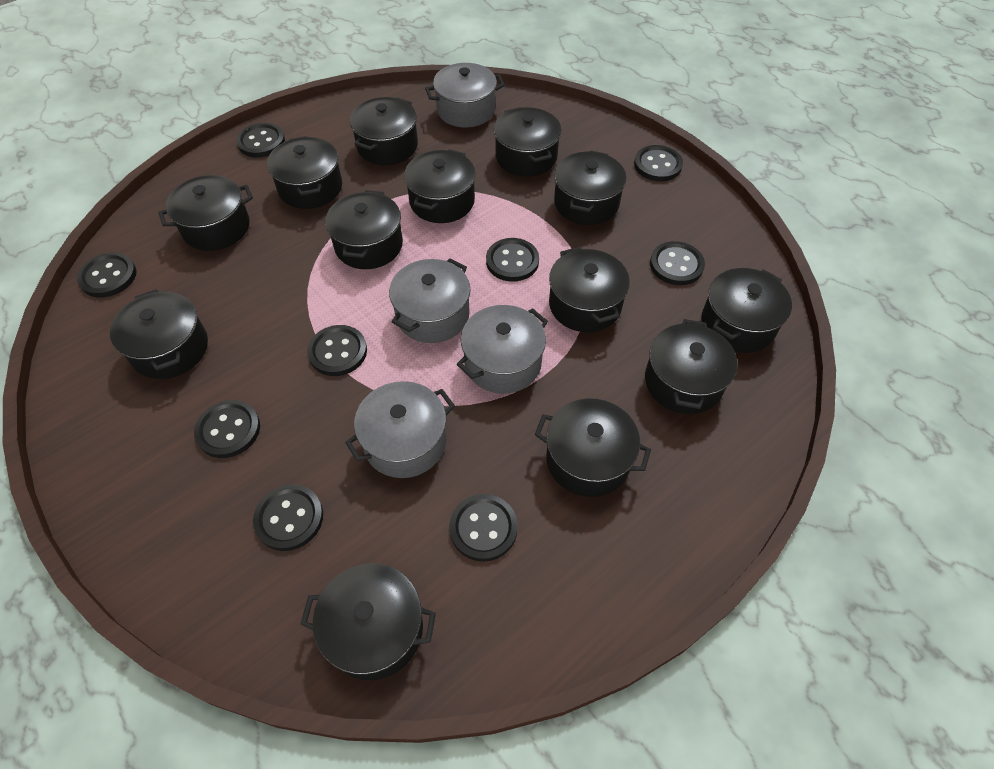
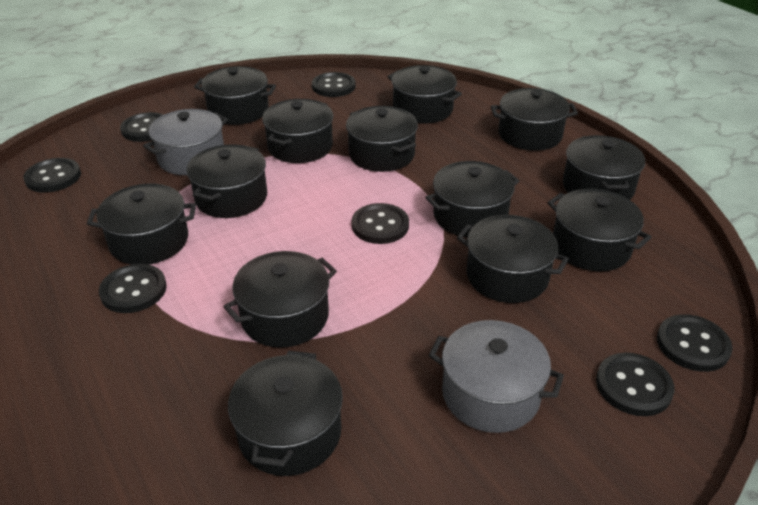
black button: 9 -> 7
grey pot: 4 -> 2

